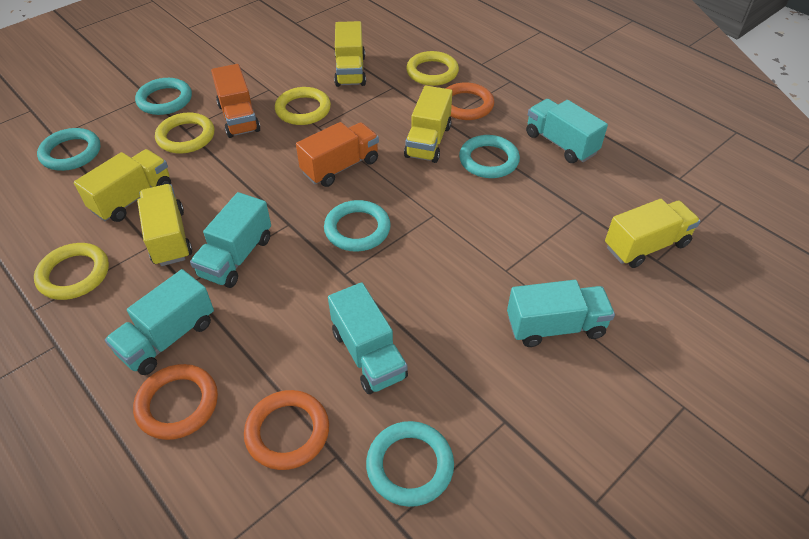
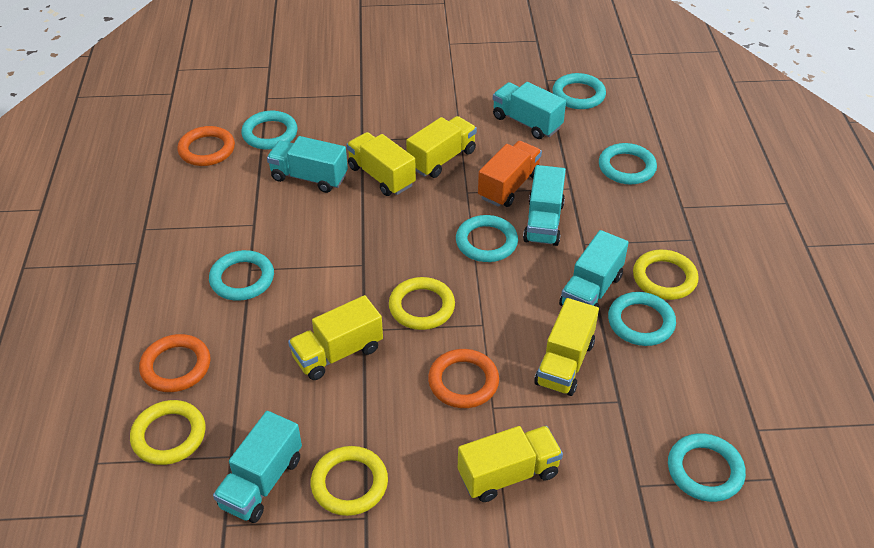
orange truck: 2 -> 1
turquoise ring: 5 -> 7

